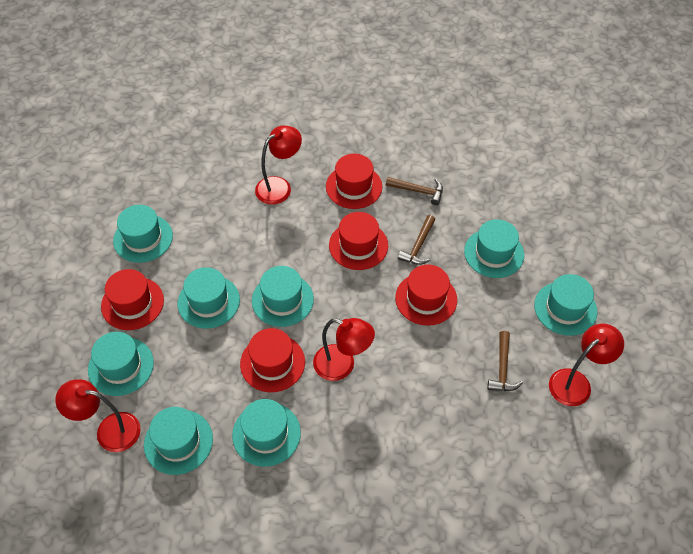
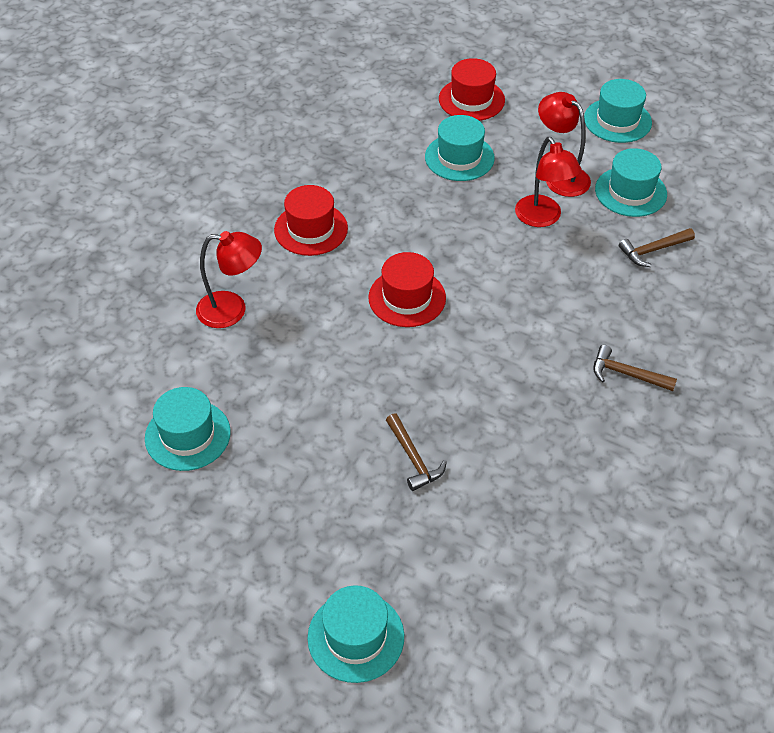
red hat: 5 -> 3
red lamp: 4 -> 3
turquoise hat: 8 -> 5

